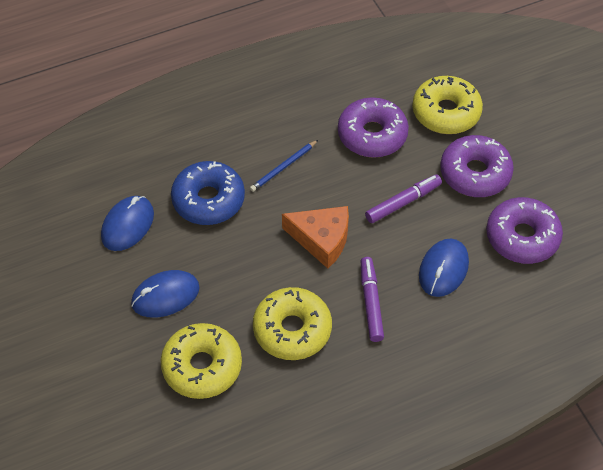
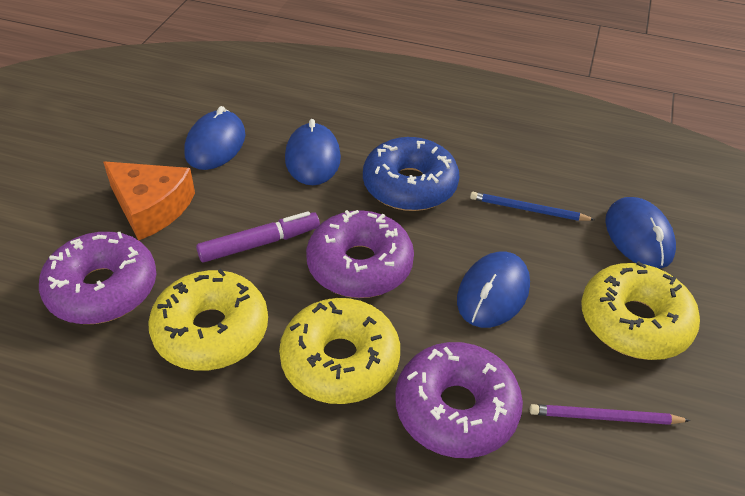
blue mouse: 3 -> 4
purple marker: 2 -> 1
purple pencil: 0 -> 1

